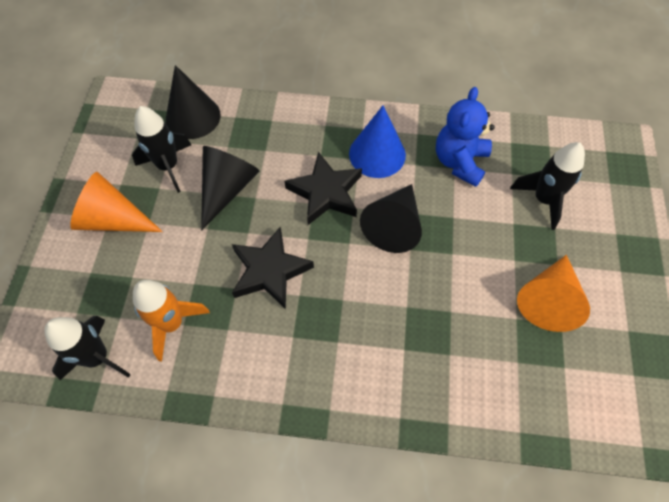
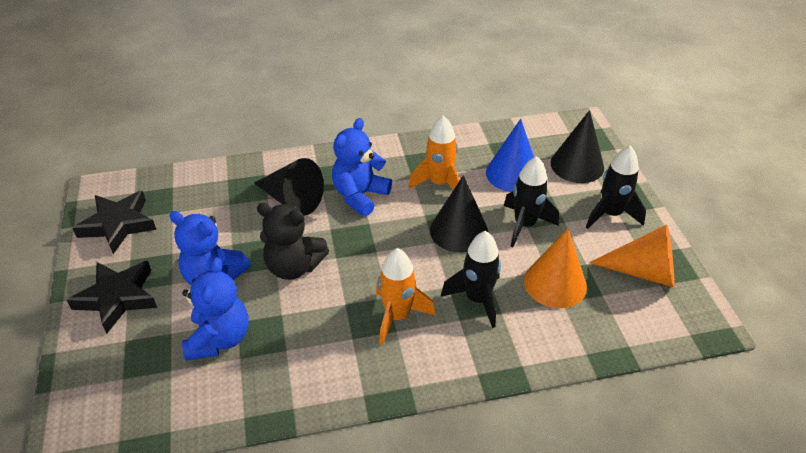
black teddy bear: 0 -> 1
blue teddy bear: 1 -> 3
orange rocket: 1 -> 2

